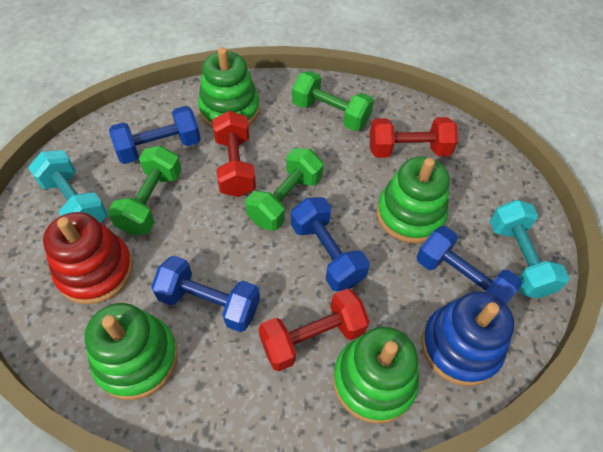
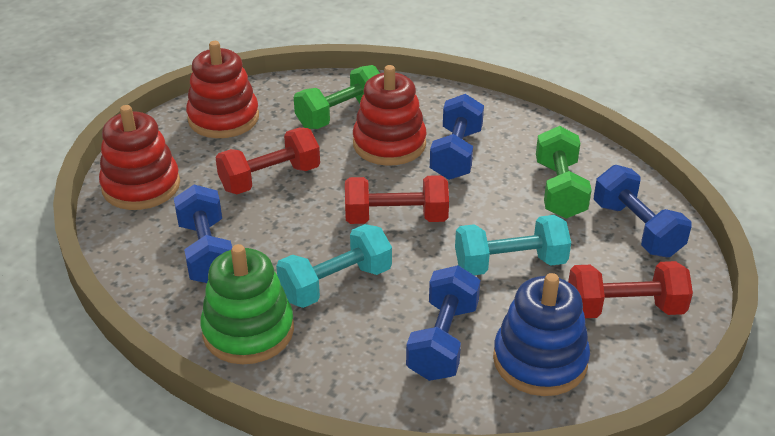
green dumbbell: 3 -> 2
green stacking toy: 4 -> 1
red stacking toy: 1 -> 3

